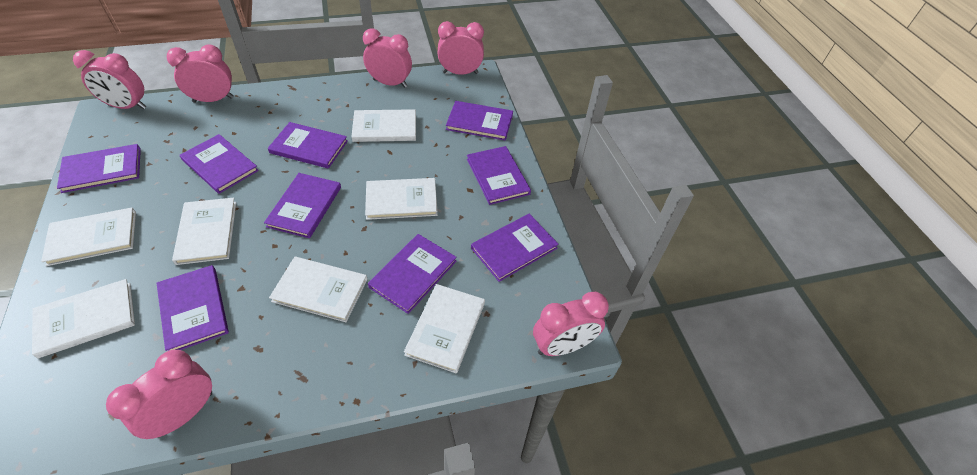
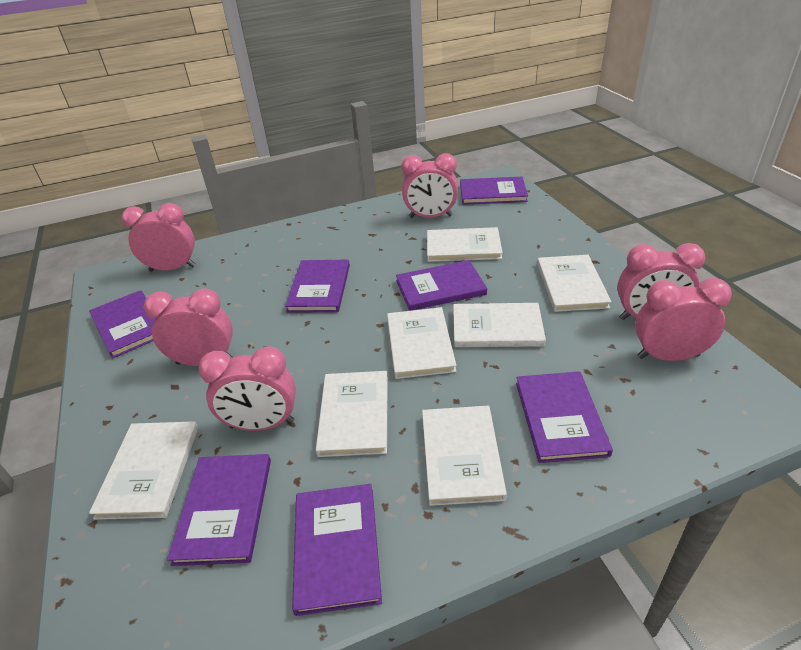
purple book: 9 -> 7

